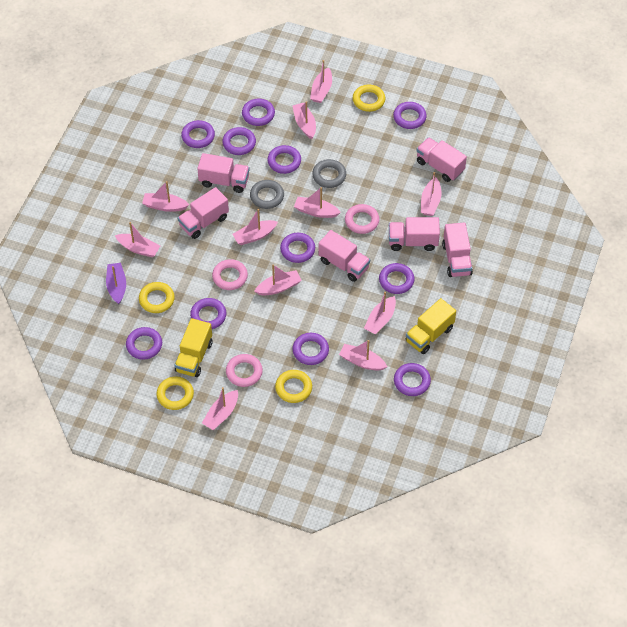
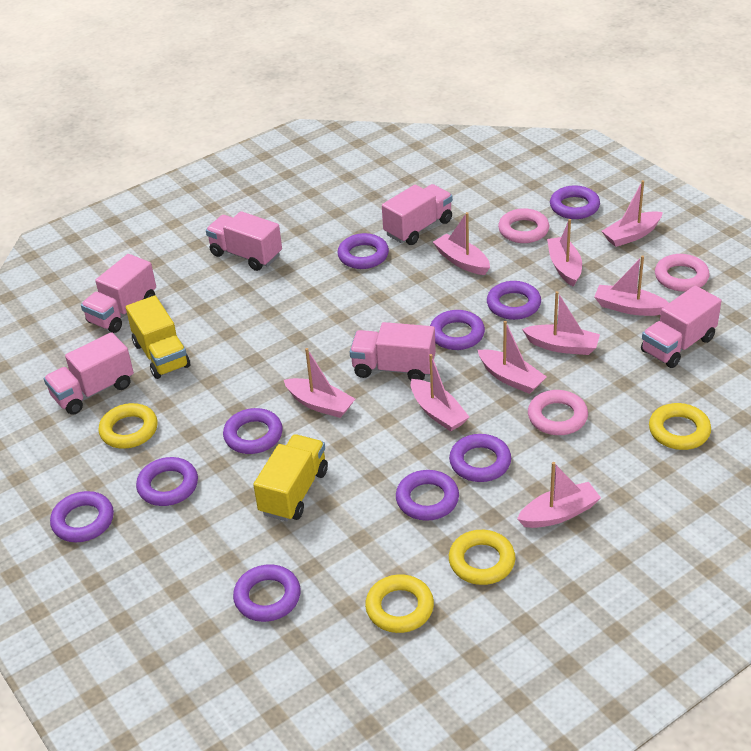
grey ring: 2 -> 0
pink boat: 11 -> 9
purple boat: 1 -> 0
purple ring: 11 -> 10

